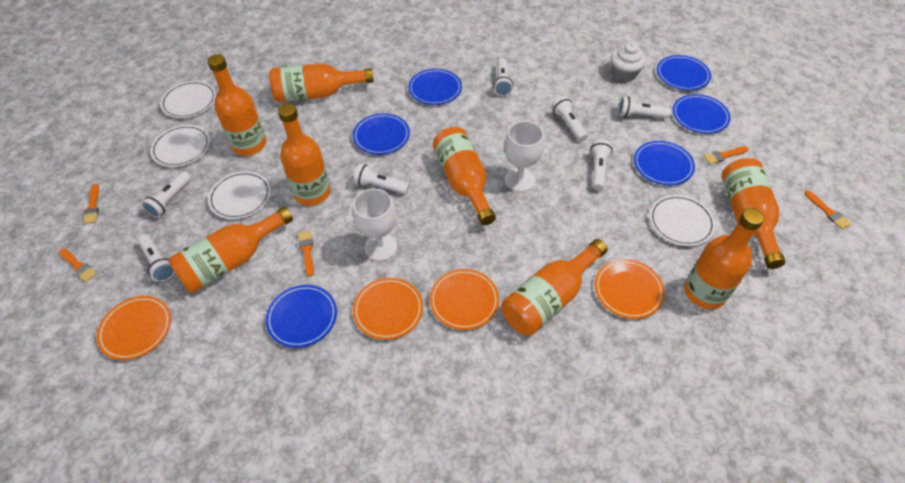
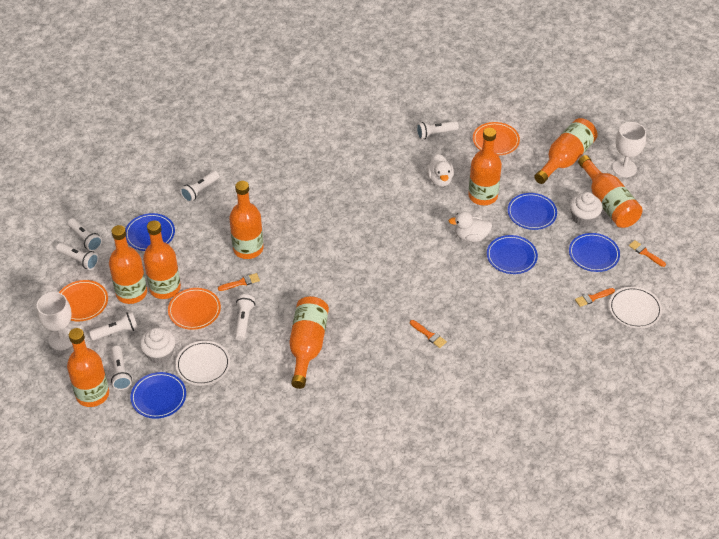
blue plate: 6 -> 5
orange brush: 5 -> 4
orange plate: 4 -> 3
white cupcake: 1 -> 2
white duck: 0 -> 2
white plate: 4 -> 2

